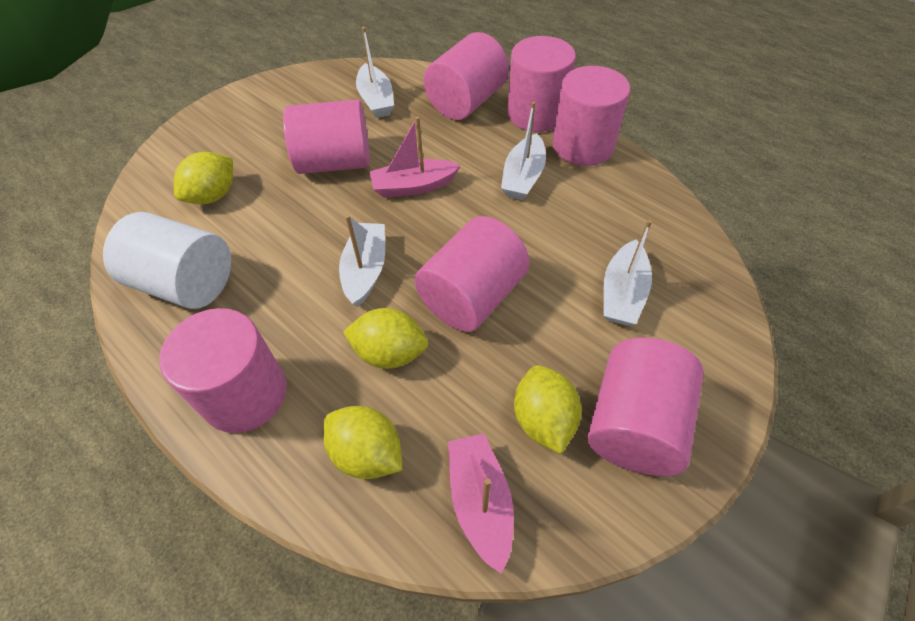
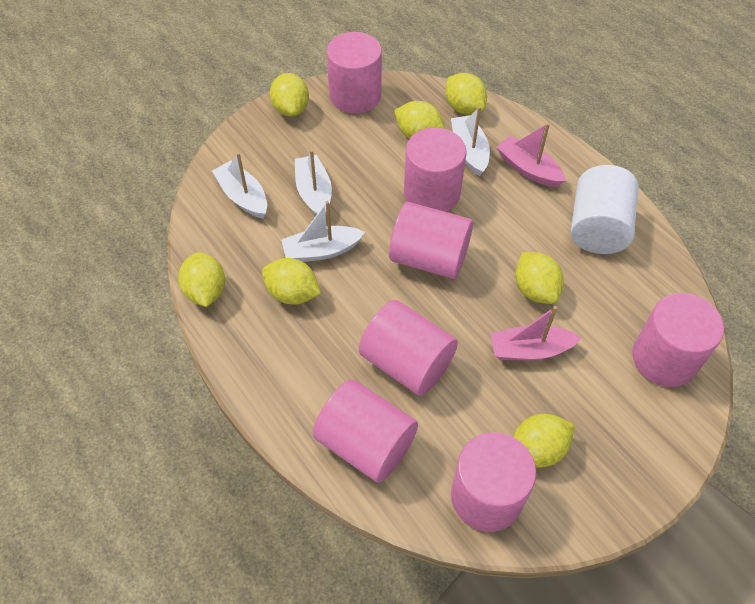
yellow lemon: 4 -> 7

